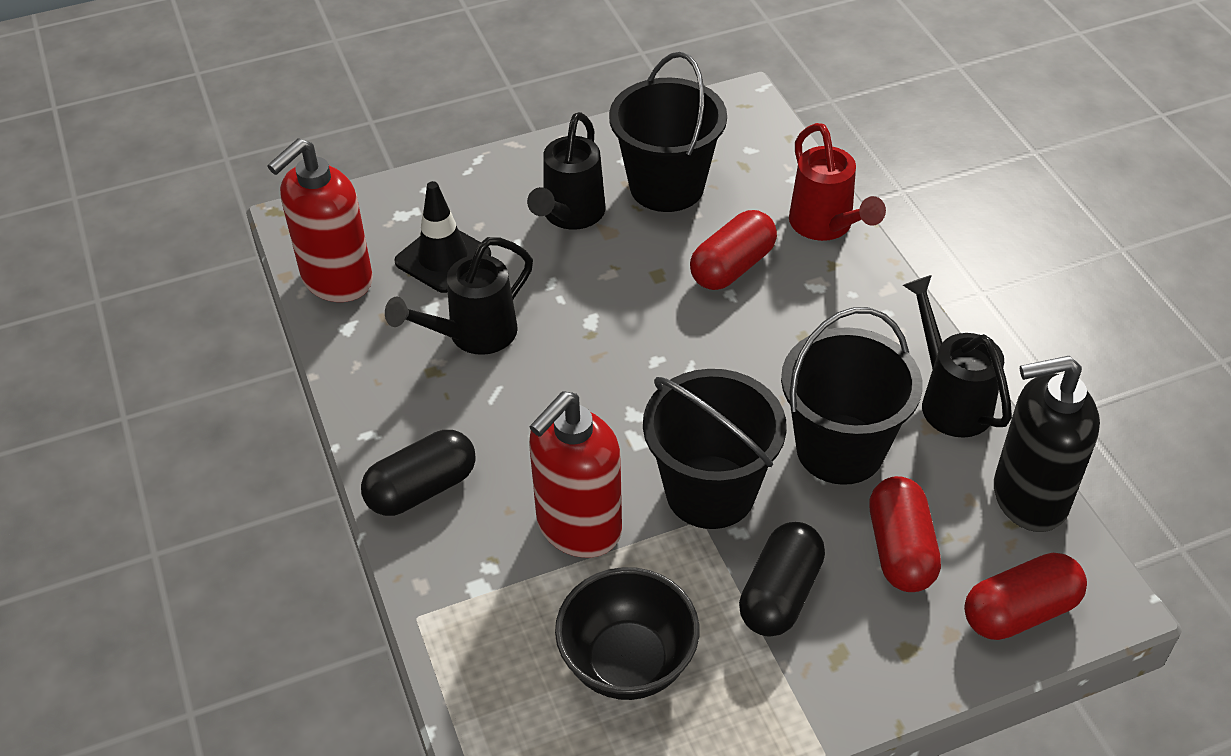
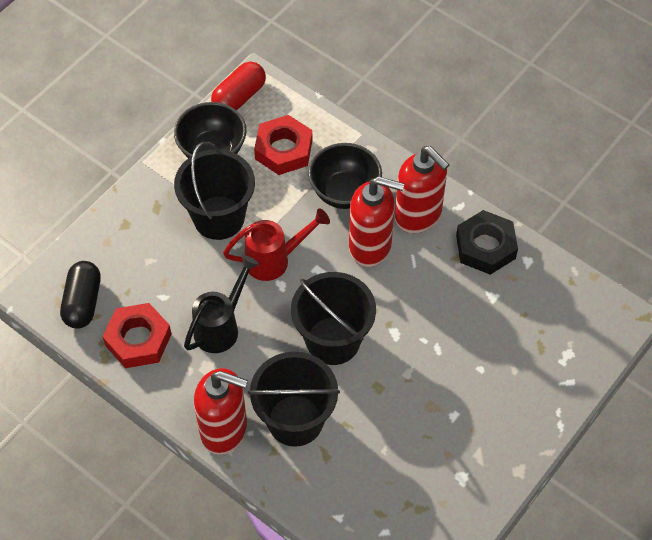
black bowl: 1 -> 2
black capsule: 2 -> 1
black nut: 0 -> 1
black soap dispenser: 1 -> 0
black traffic cone: 1 -> 0
black watering can: 3 -> 1
red capsule: 3 -> 1
red nut: 0 -> 2
red soap dispenser: 2 -> 3

